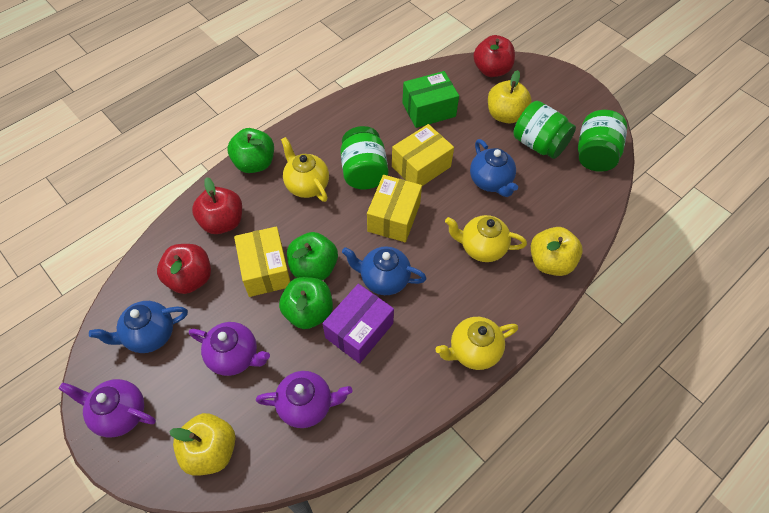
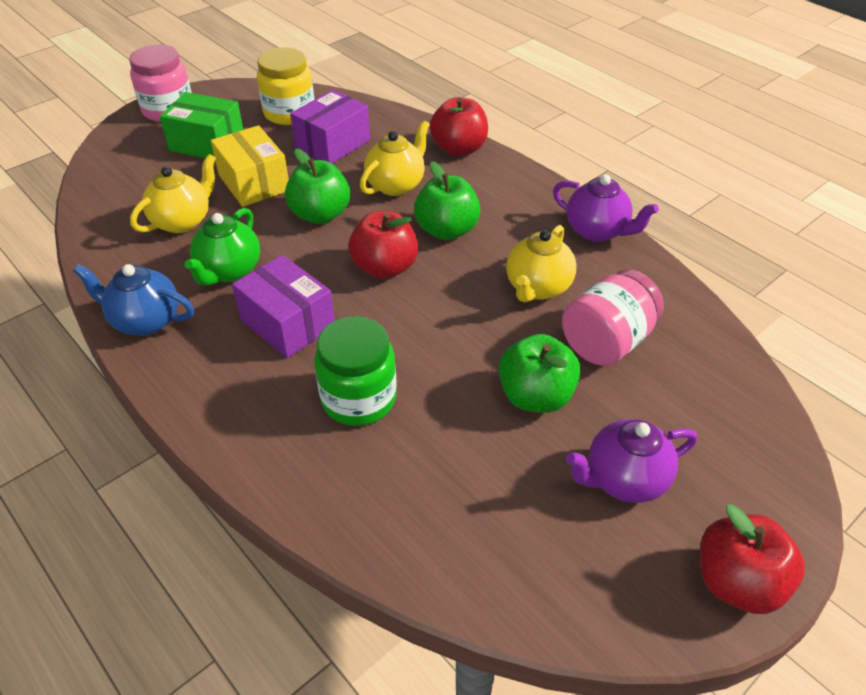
blue teapot: 3 -> 1
green jar: 3 -> 1
green teapot: 0 -> 1
pink jar: 0 -> 2
purple box: 1 -> 2
purple teapot: 3 -> 2
yellow apple: 3 -> 0
yellow box: 3 -> 1
yellow jar: 0 -> 1

